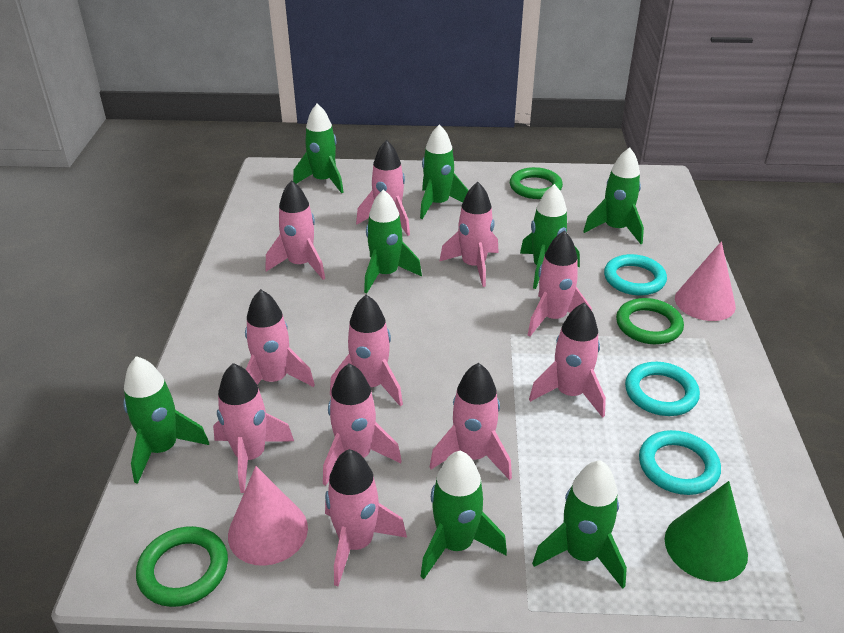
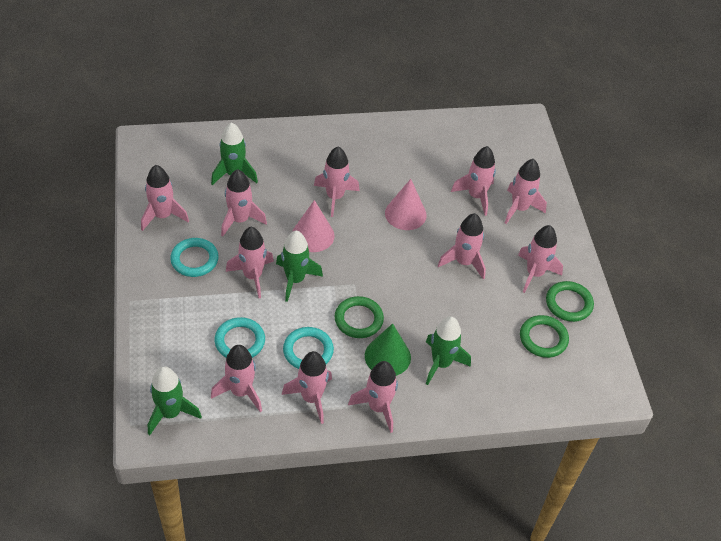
green rocket: 8 -> 4

